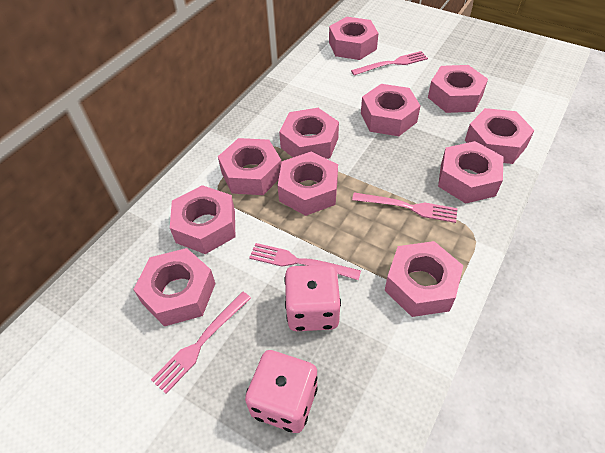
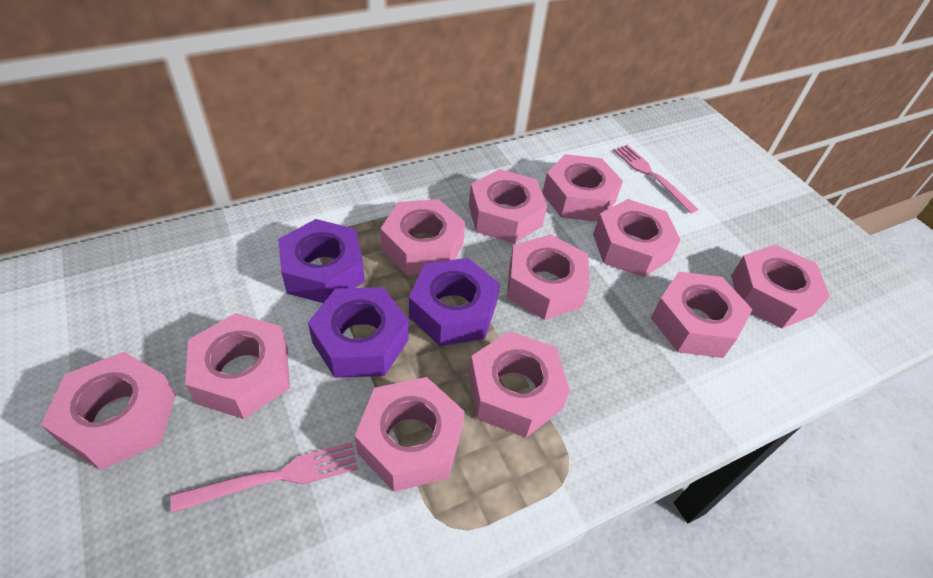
pink dice: 2 -> 0
pink fork: 4 -> 2
purple nut: 0 -> 3

